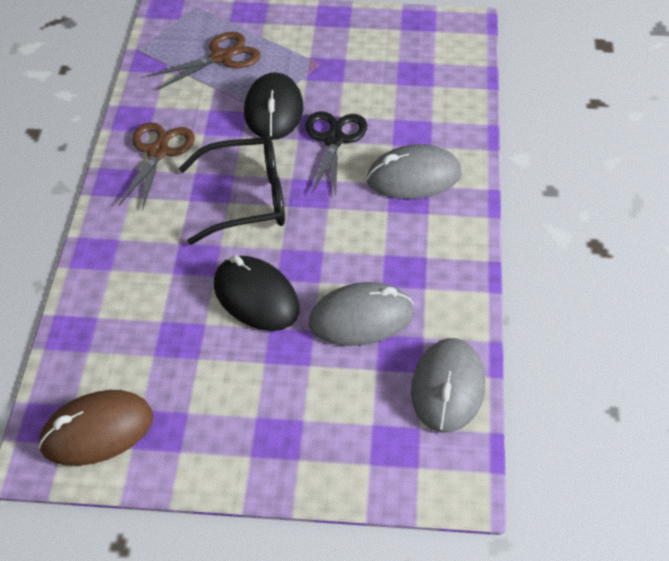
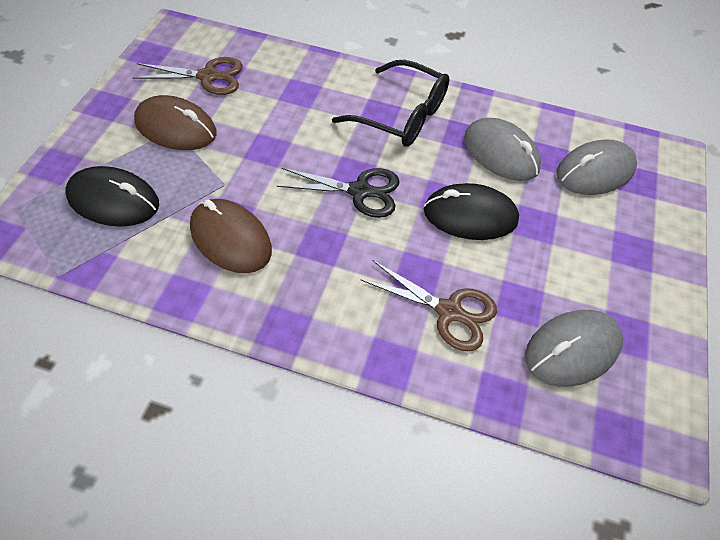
brown mouse: 1 -> 2

